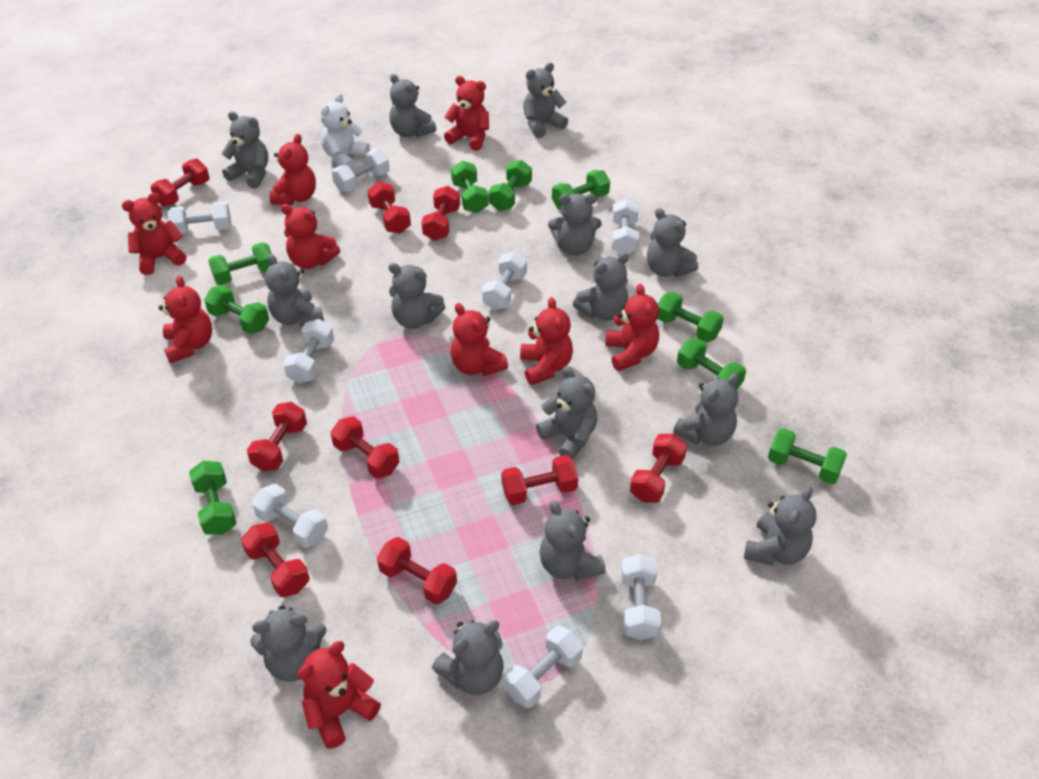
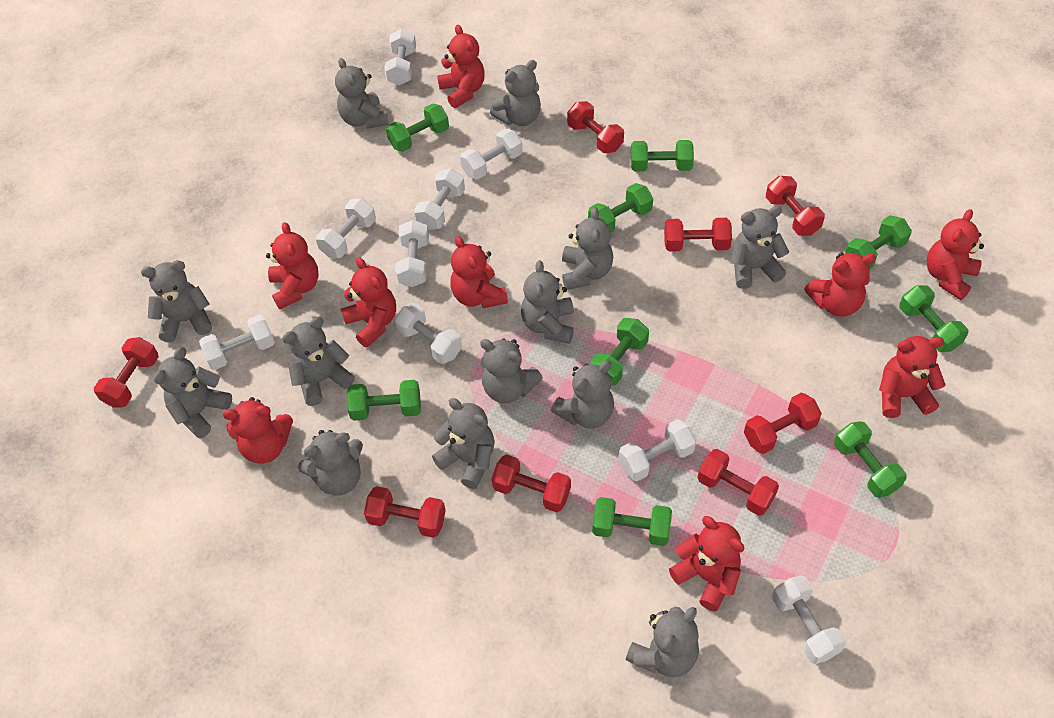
grey teddy bear: 14 -> 13
red dumbbell: 9 -> 8
white dumbbell: 8 -> 9
white teddy bear: 1 -> 0

